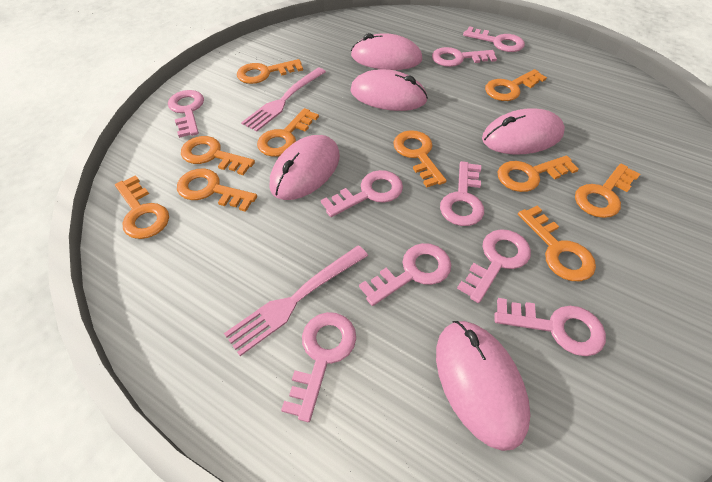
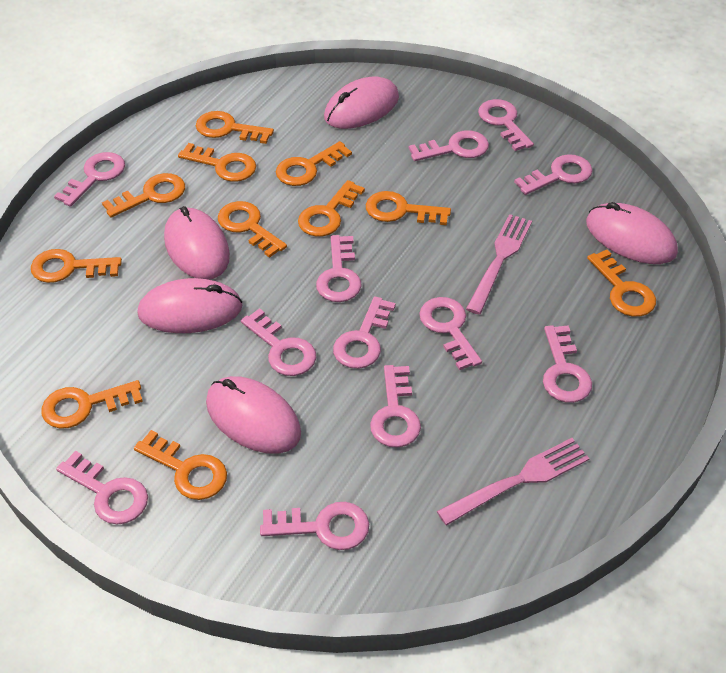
orange key: 10 -> 11
pink key: 9 -> 12

